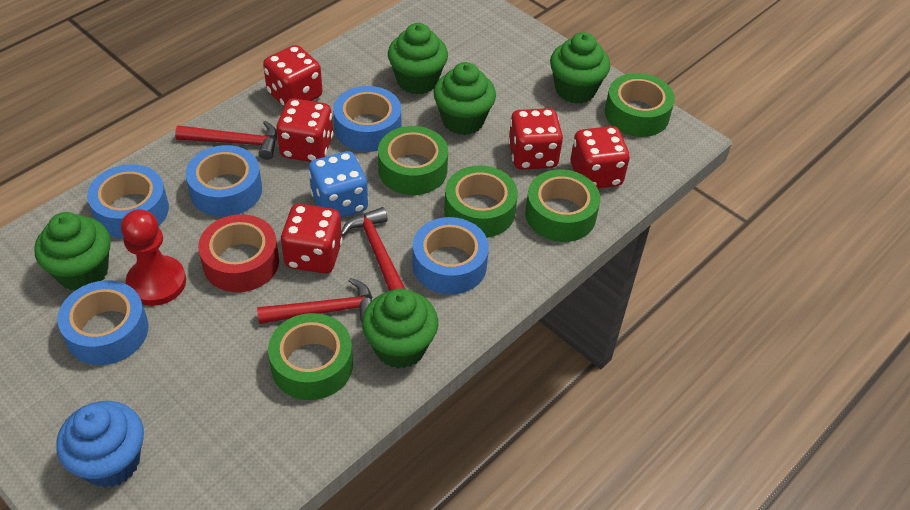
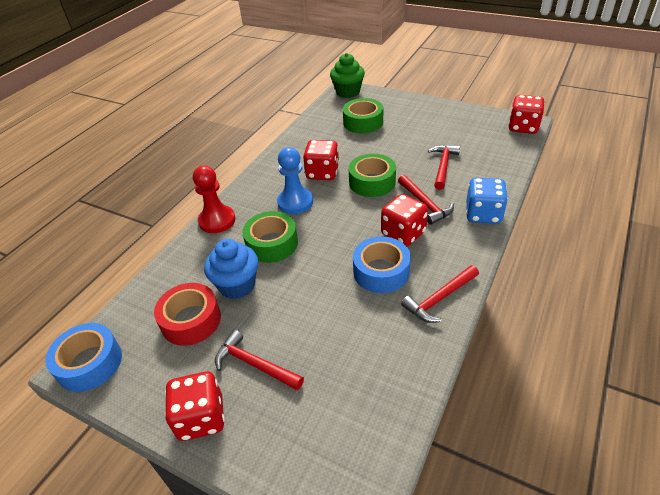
blue pawn: 0 -> 1
blue tape: 5 -> 2
green cupcake: 5 -> 1
green tape: 5 -> 3
red dice: 5 -> 4
red hammer: 3 -> 4

